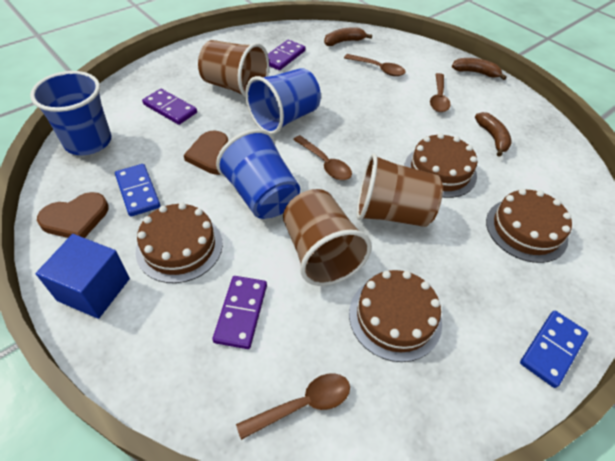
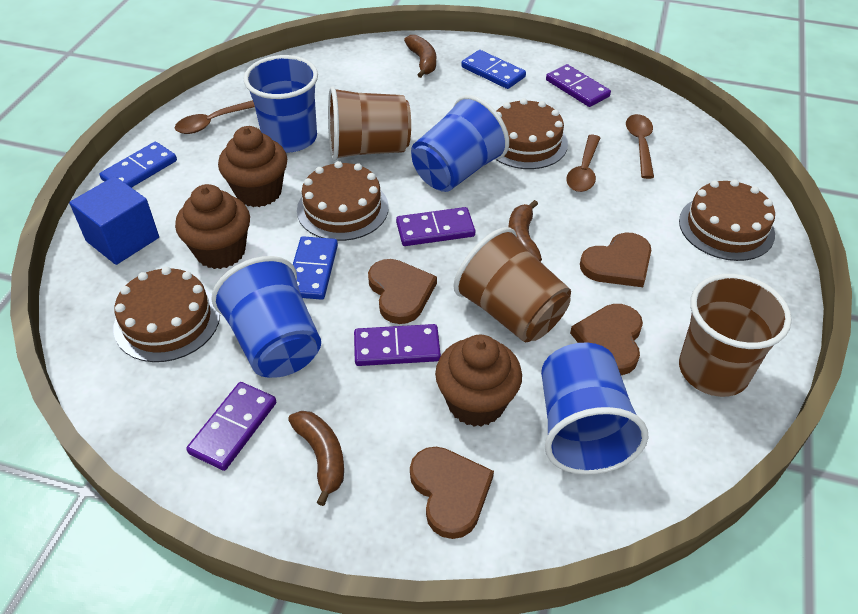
blue cup: 3 -> 4
blue domino: 2 -> 3
brown cupcake: 0 -> 3
brown heart: 2 -> 4
brown spoon: 4 -> 3
purple domino: 3 -> 4

